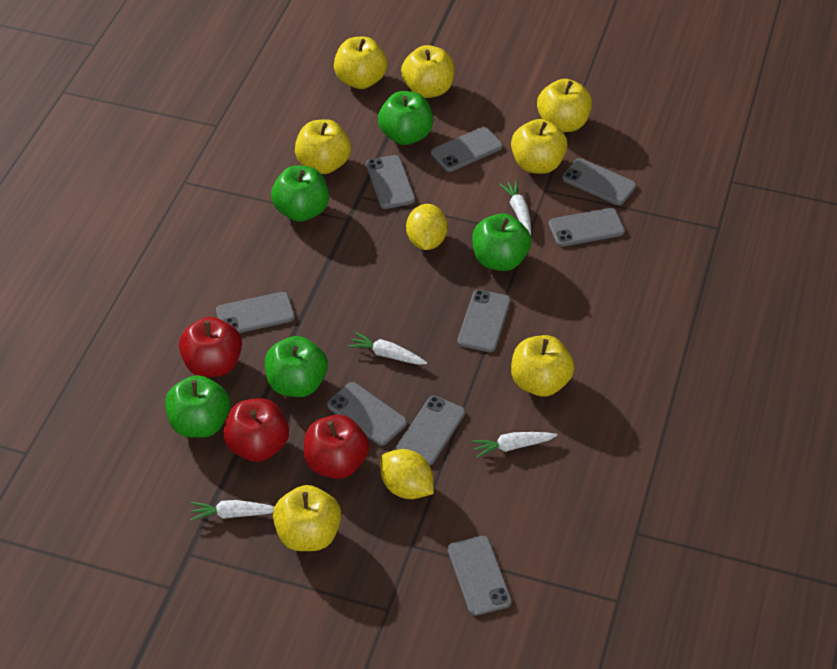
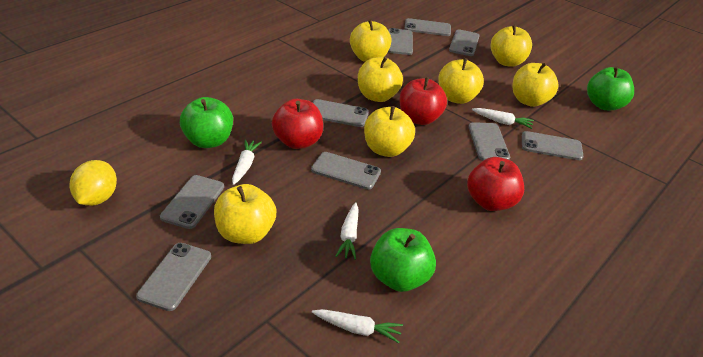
green apple: 5 -> 3
yellow lemon: 2 -> 1

